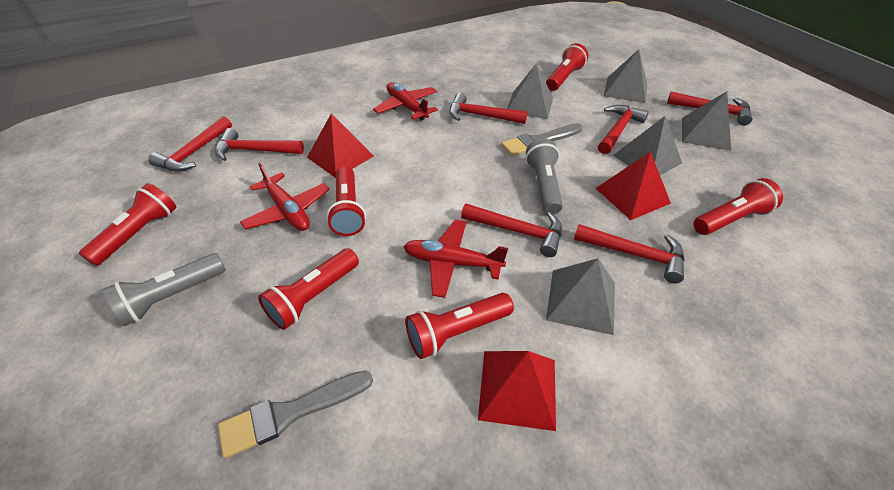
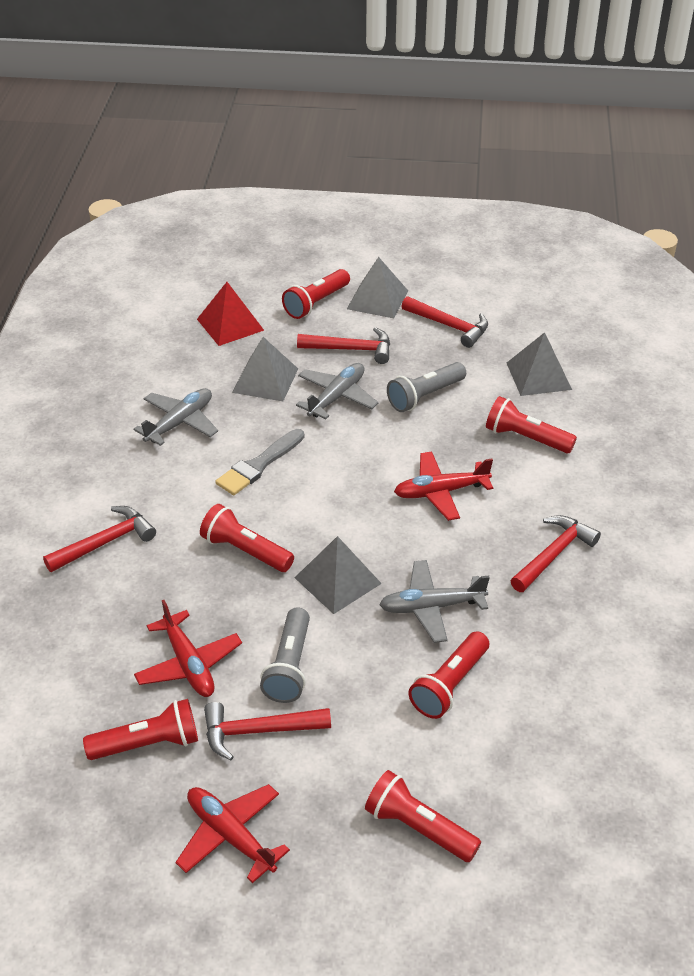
grey brush: 2 -> 1
grey plane: 0 -> 3
grey pyramid: 5 -> 4
red hammer: 7 -> 5
red pyramid: 3 -> 1

